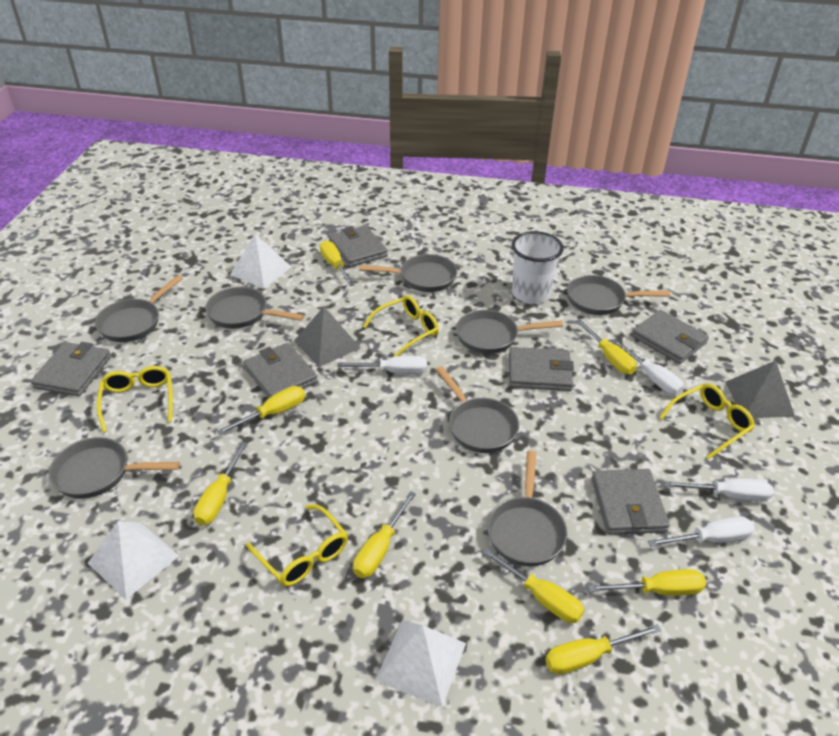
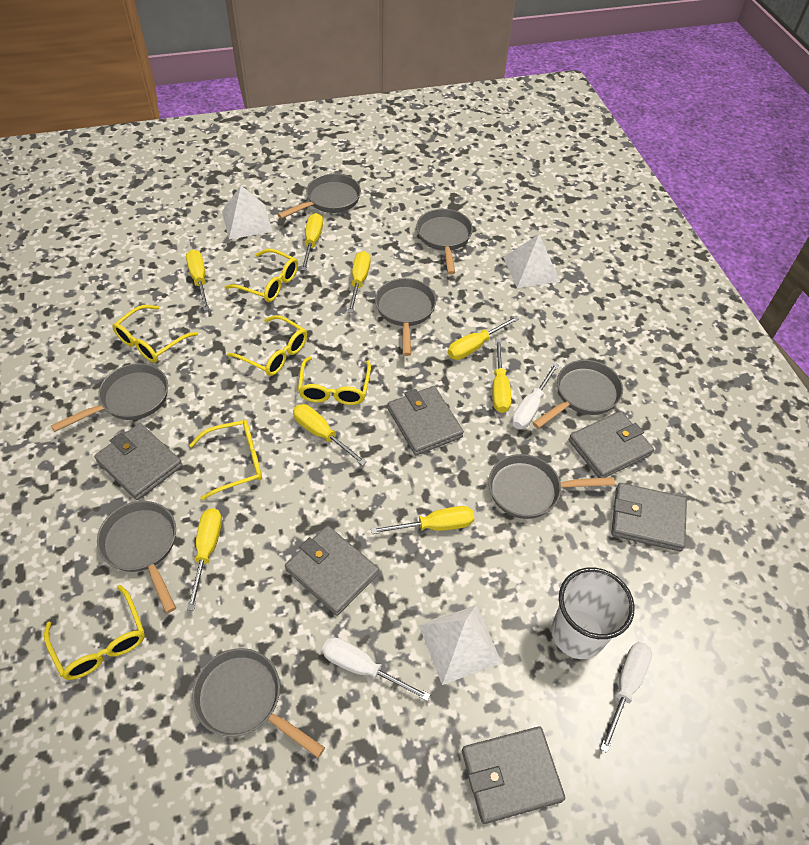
grey pyramid: 2 -> 0
white screwdriver: 4 -> 3
yellow glasses: 4 -> 6

